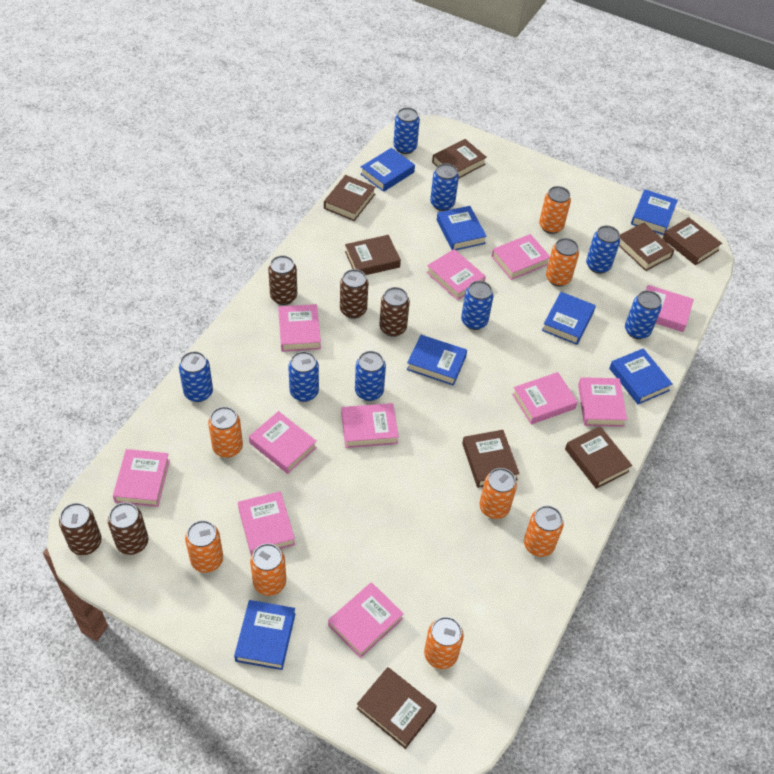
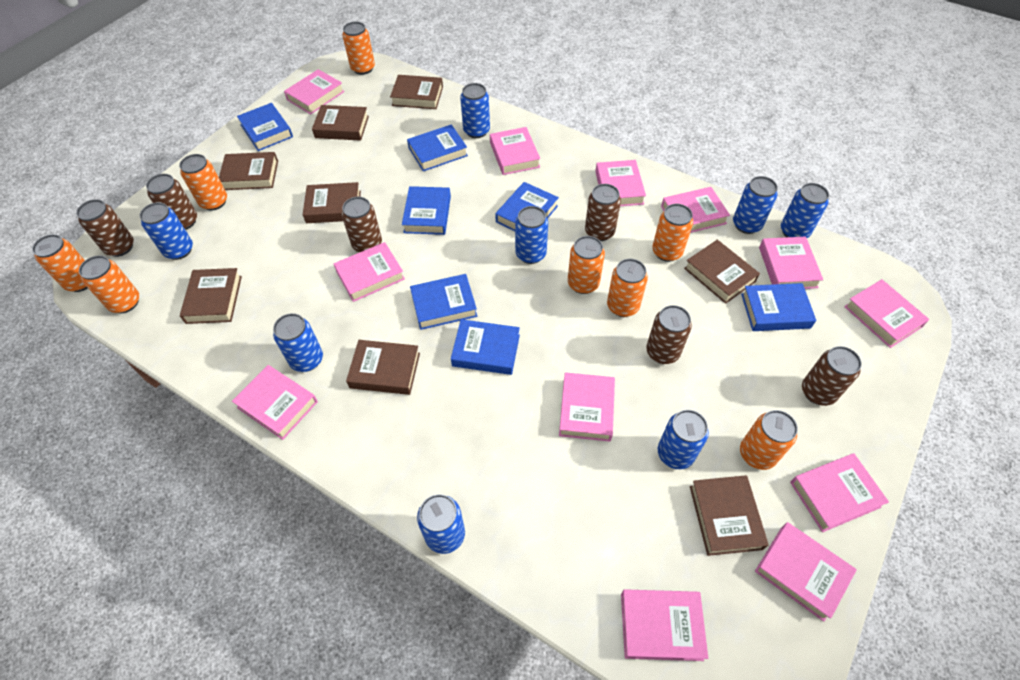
brown can: 5 -> 6
pink book: 11 -> 12

